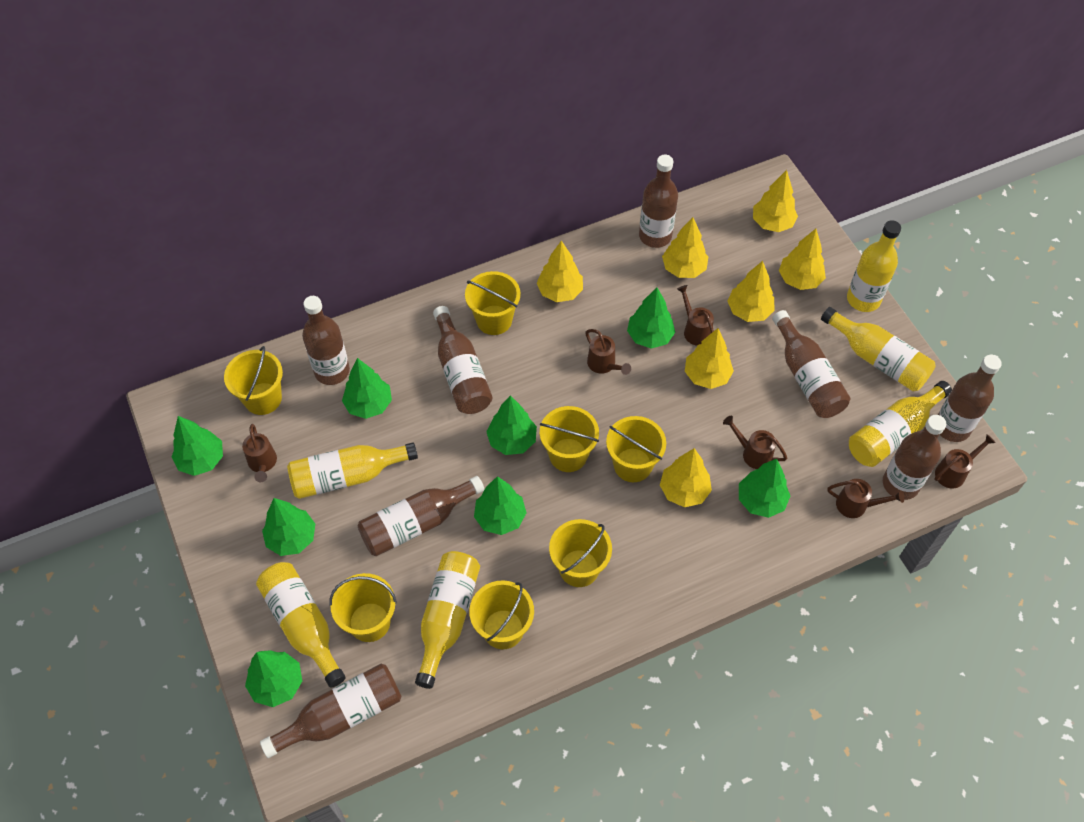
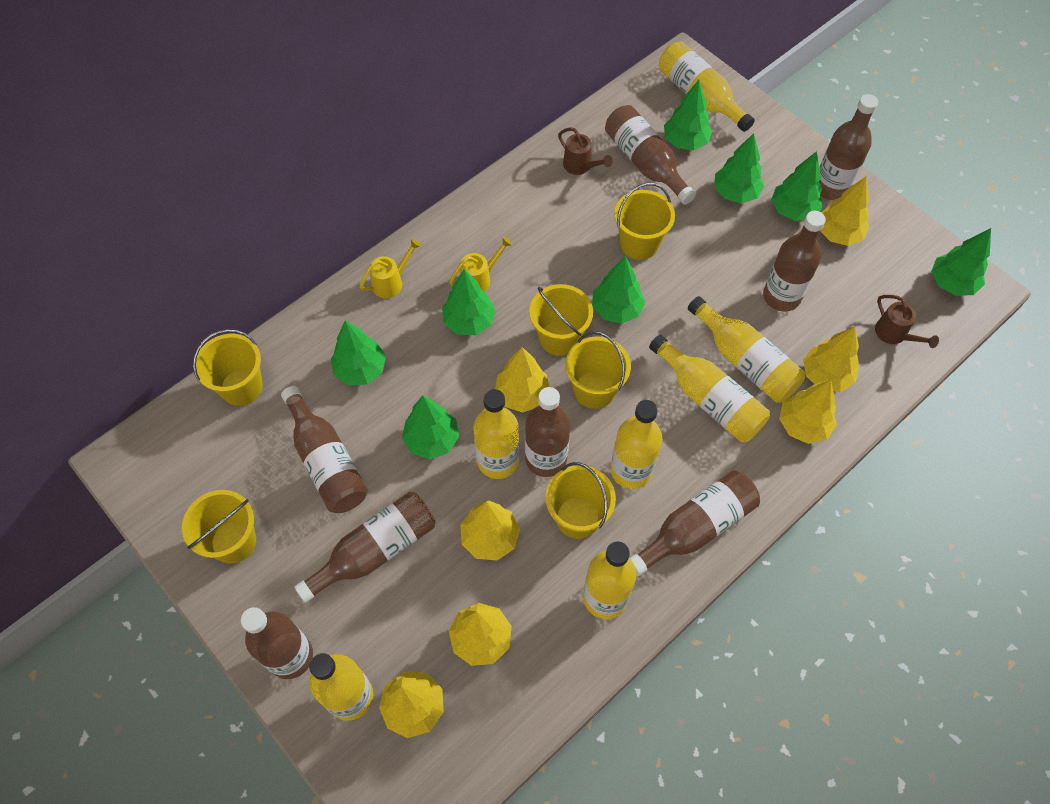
brown watering can: 6 -> 2
yellow bottle: 6 -> 7
yellow bucket: 7 -> 6
yellow watering can: 0 -> 2

